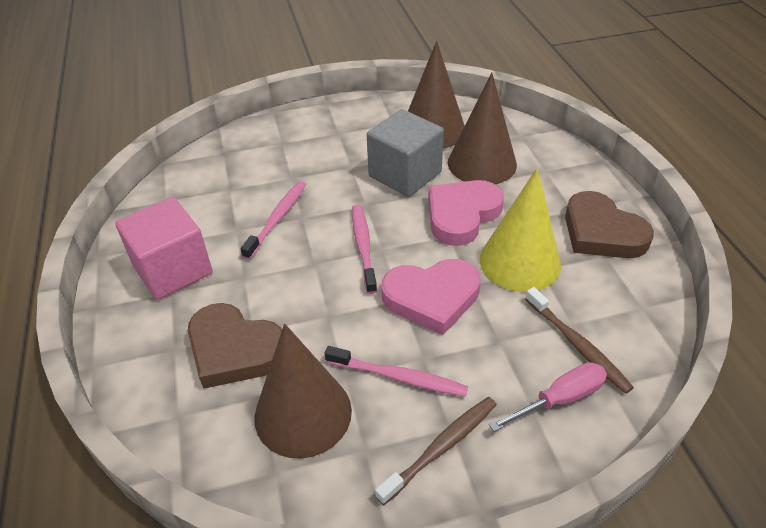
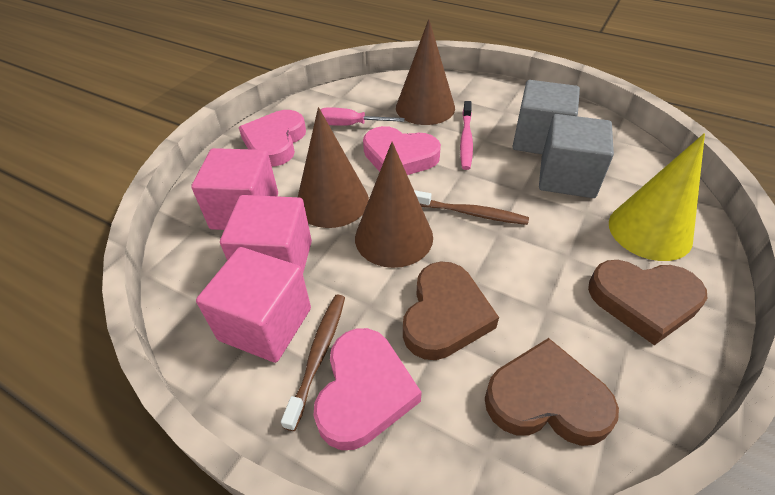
brown heart: 2 -> 3
grey cube: 1 -> 2
pink cube: 1 -> 3
pink heart: 2 -> 3
pink toothbrush: 3 -> 1

